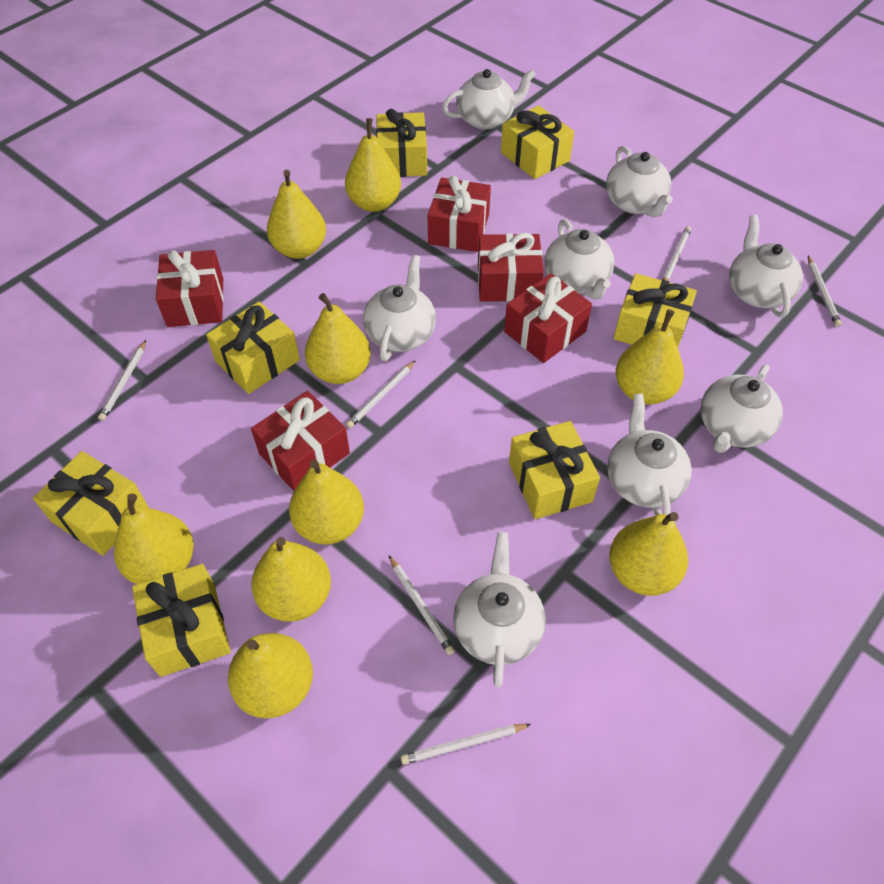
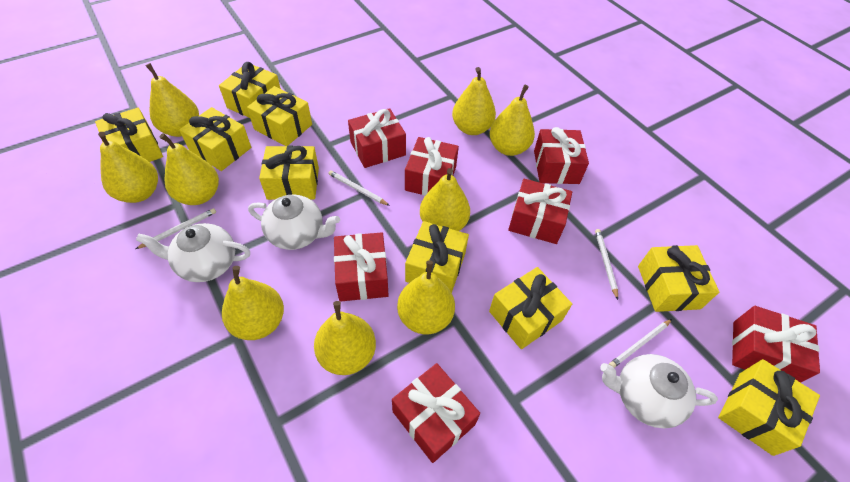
red gift: 5 -> 7
white pencil: 6 -> 4
white teapot: 8 -> 3
yellow gift: 7 -> 9

